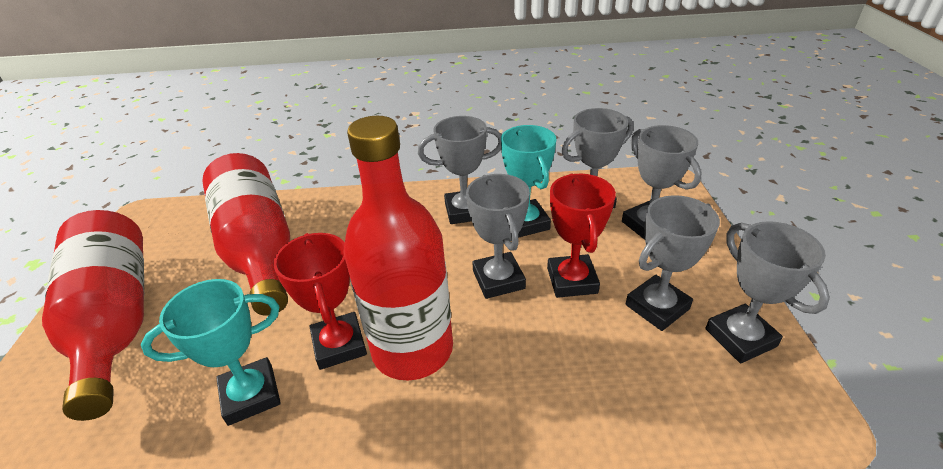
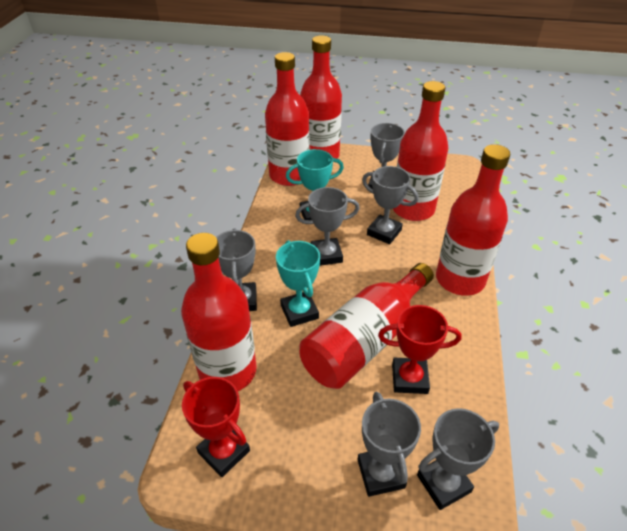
red bottle: 3 -> 6

